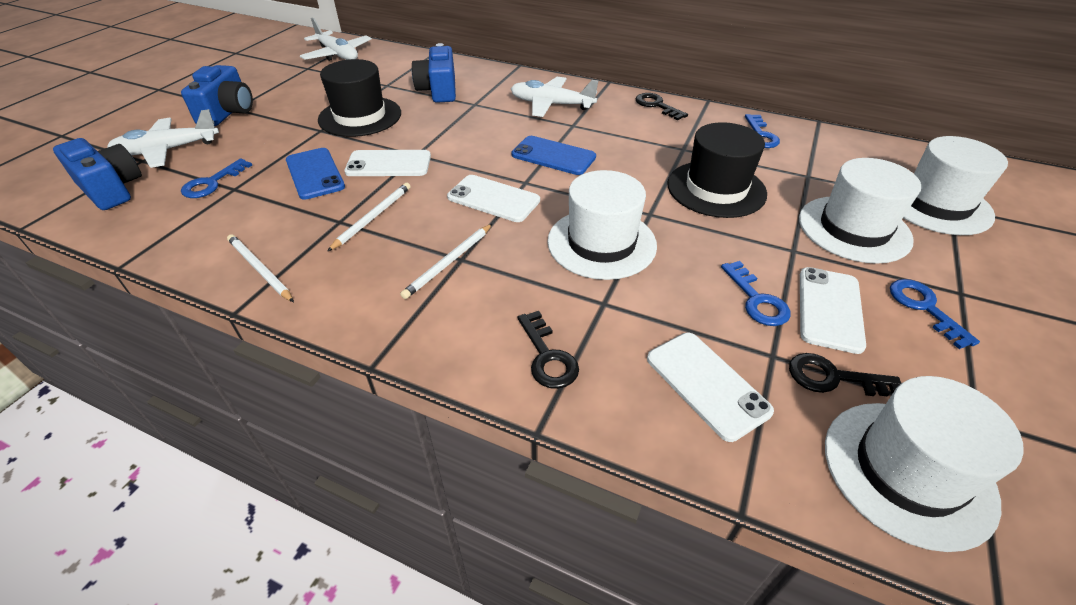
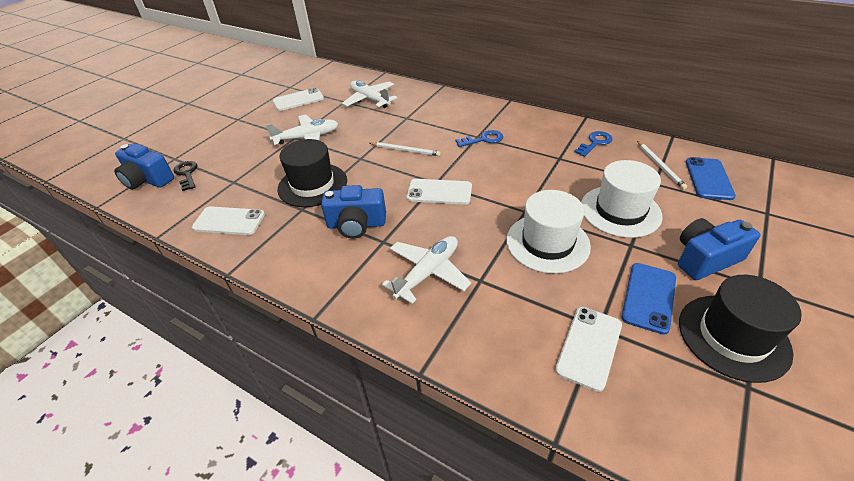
black key: 3 -> 1
blue key: 4 -> 2
white hat: 4 -> 2
white pencil: 3 -> 2

